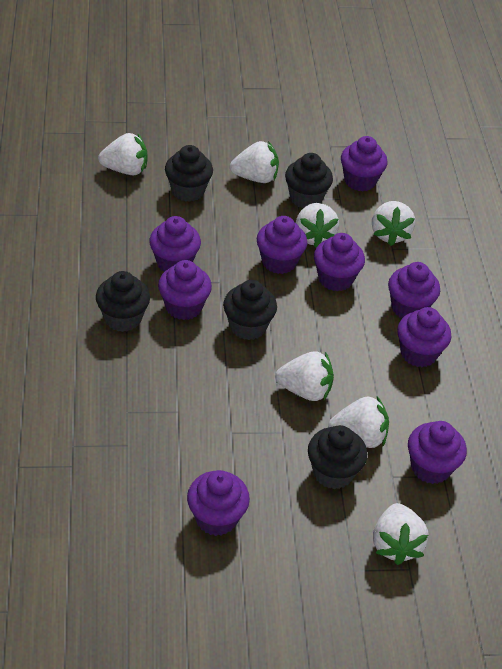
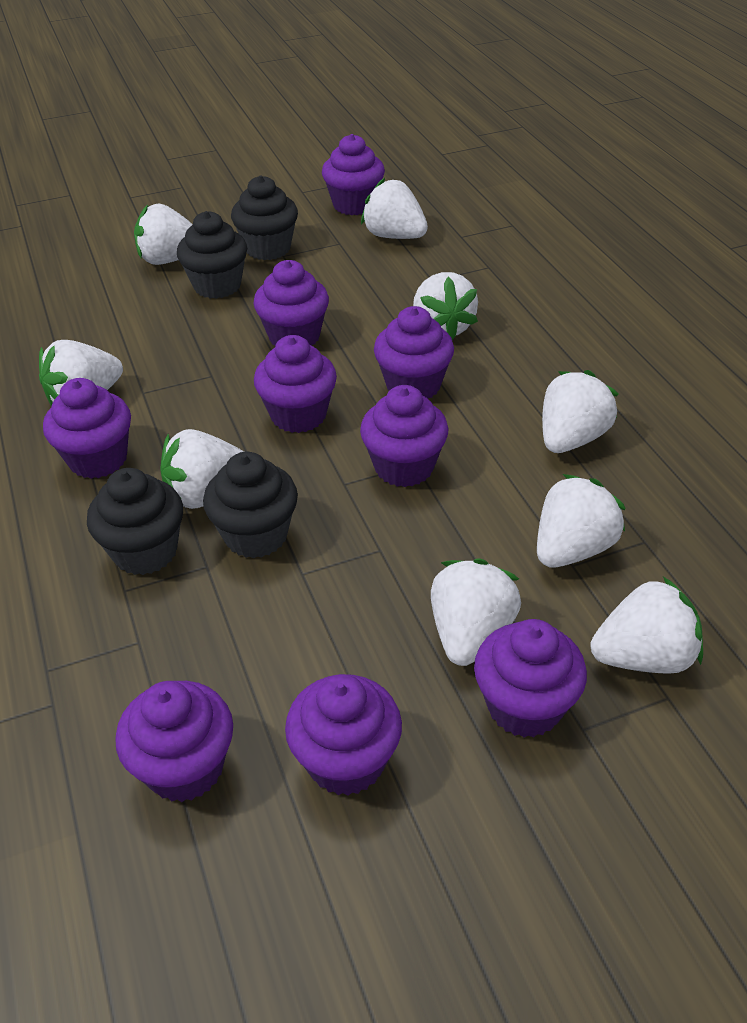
black cupcake: 5 -> 4
white strawberry: 7 -> 9

